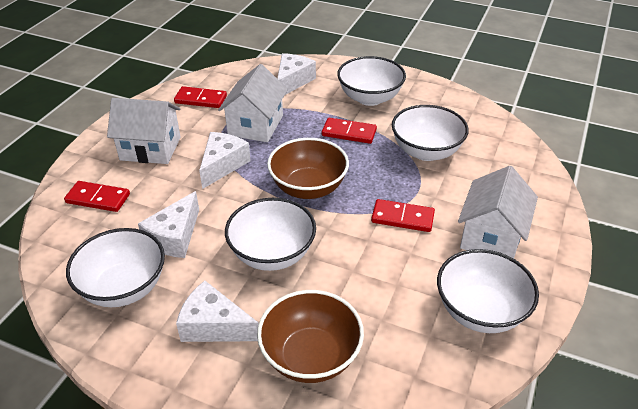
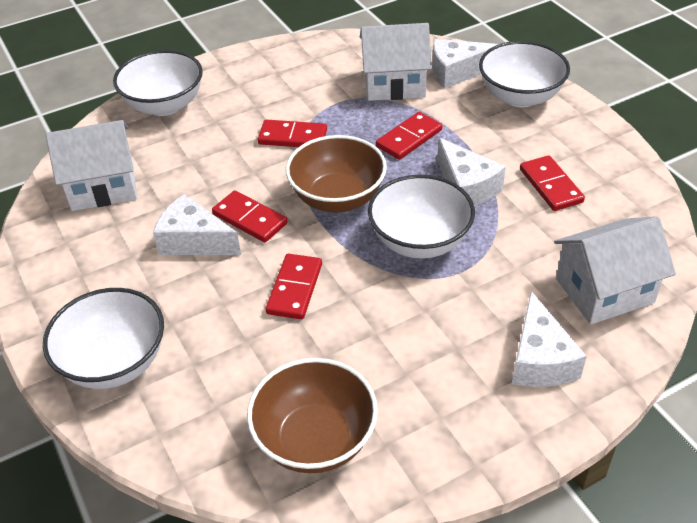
red domino: 4 -> 5
white bowl: 5 -> 4

